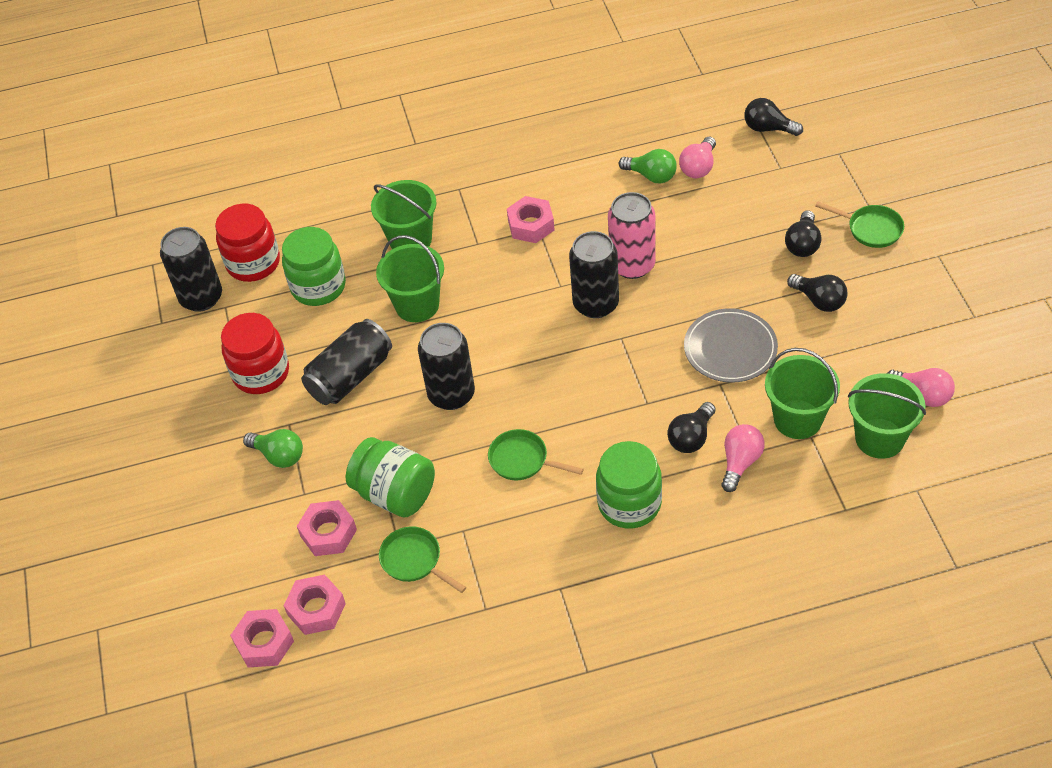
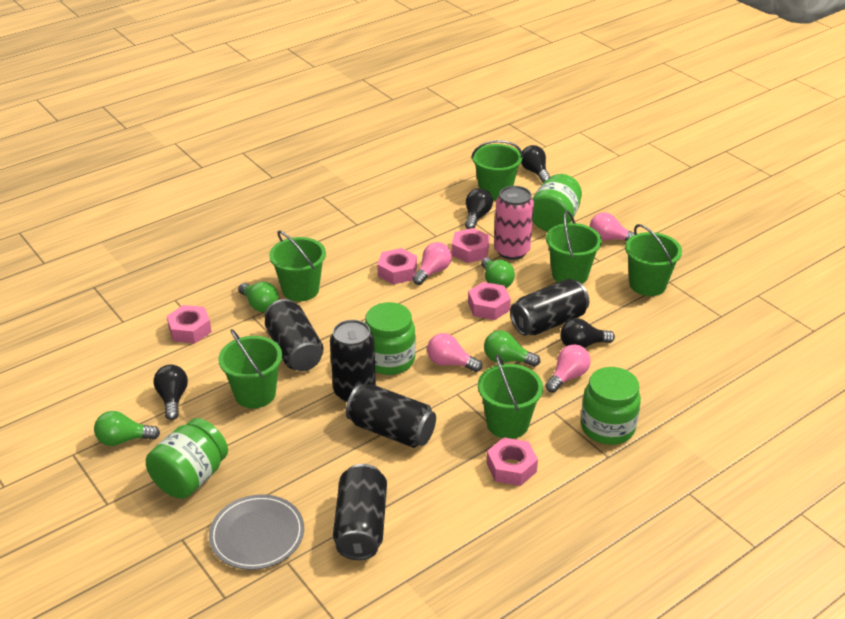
black can: 4 -> 5
green bucket: 4 -> 6
green jar: 3 -> 4
green light bulb: 2 -> 4
green pan: 3 -> 0
pink light bulb: 3 -> 4
pink nut: 4 -> 5
red jar: 2 -> 0

